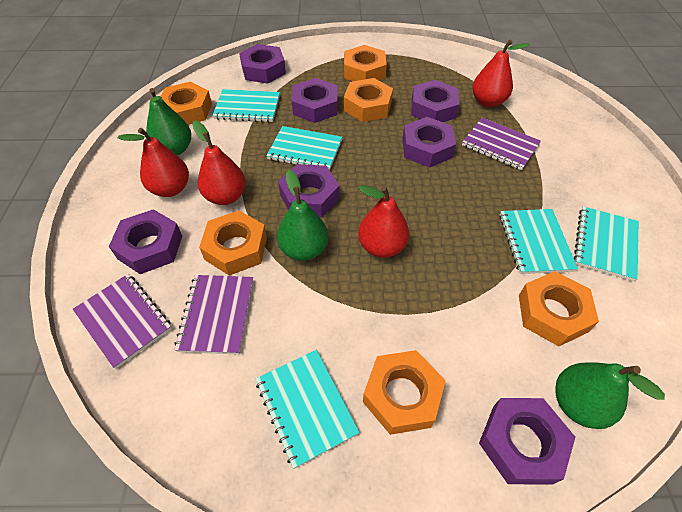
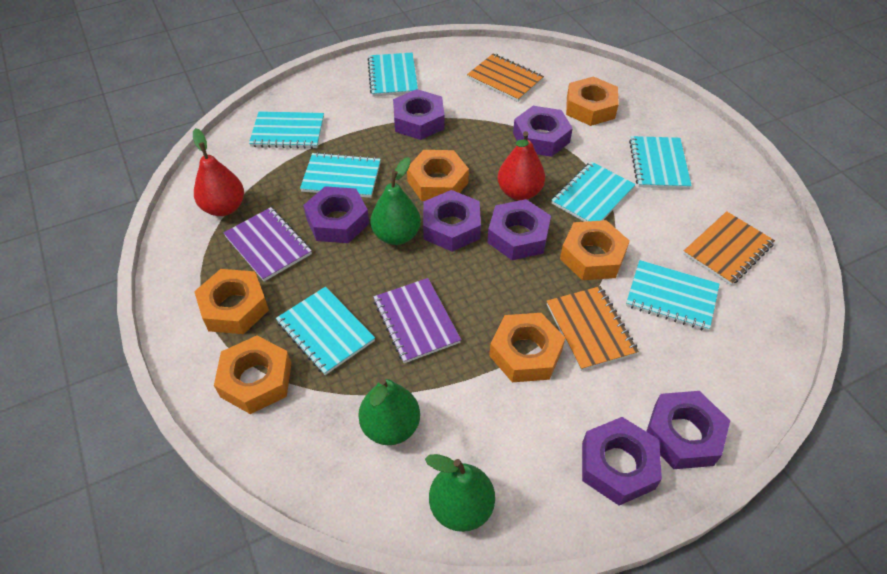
orange notebook: 0 -> 3
purple notebook: 3 -> 2
red pear: 4 -> 2
turquoise notebook: 5 -> 7

